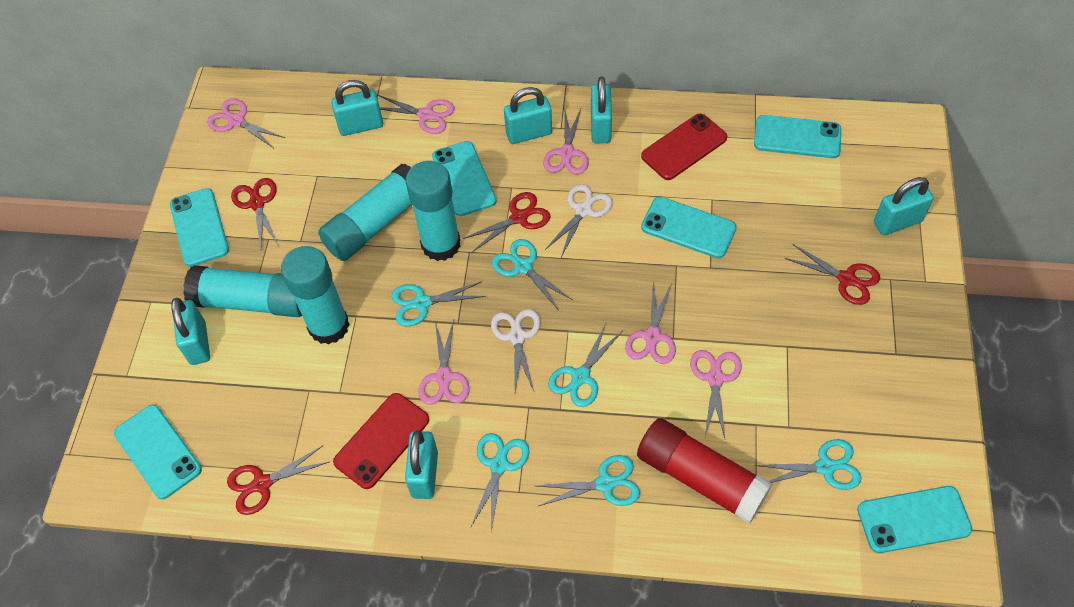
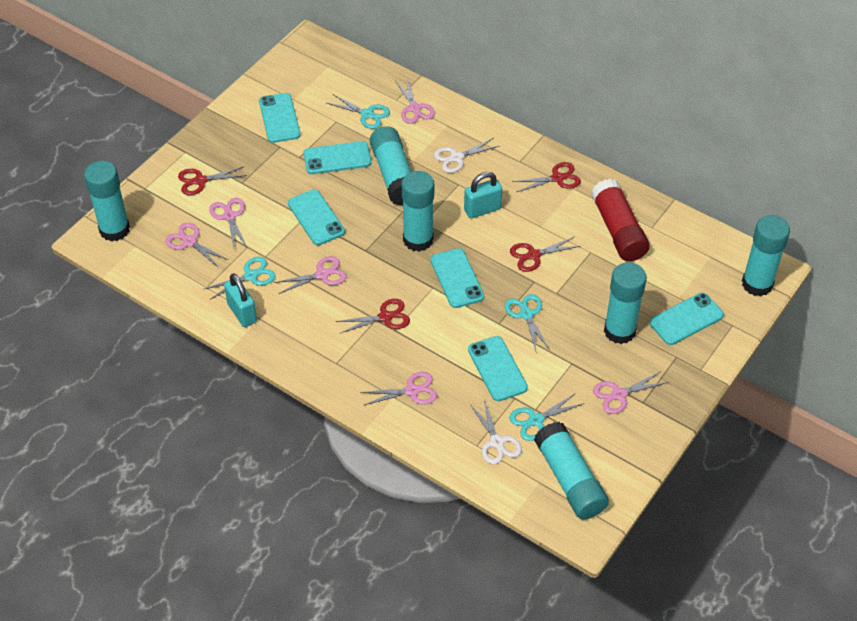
red phone: 2 -> 0
turquoise glue stick: 4 -> 6
turquoise padlock: 6 -> 2
turquoise scissors: 6 -> 4

